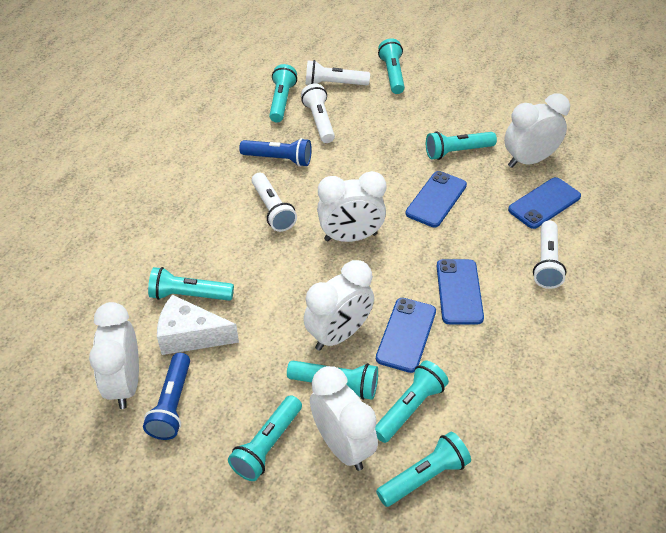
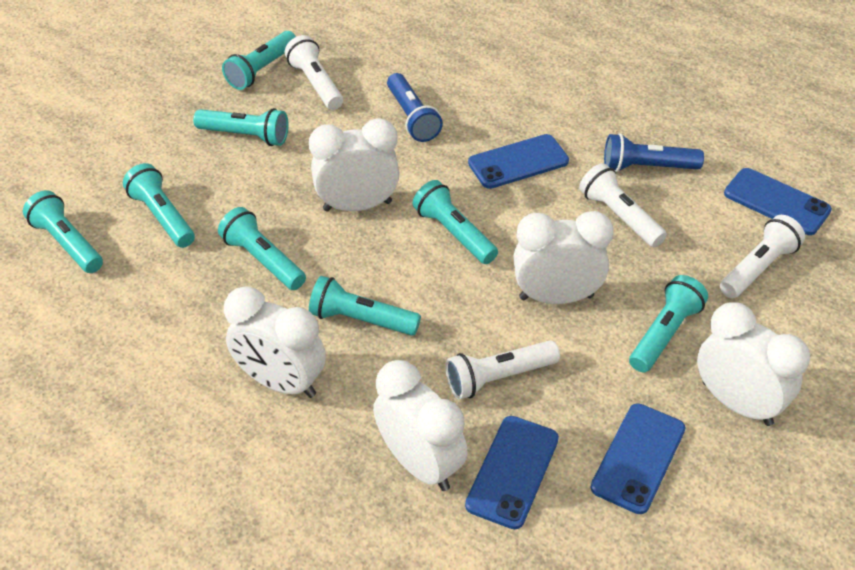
white cheese: 1 -> 0

